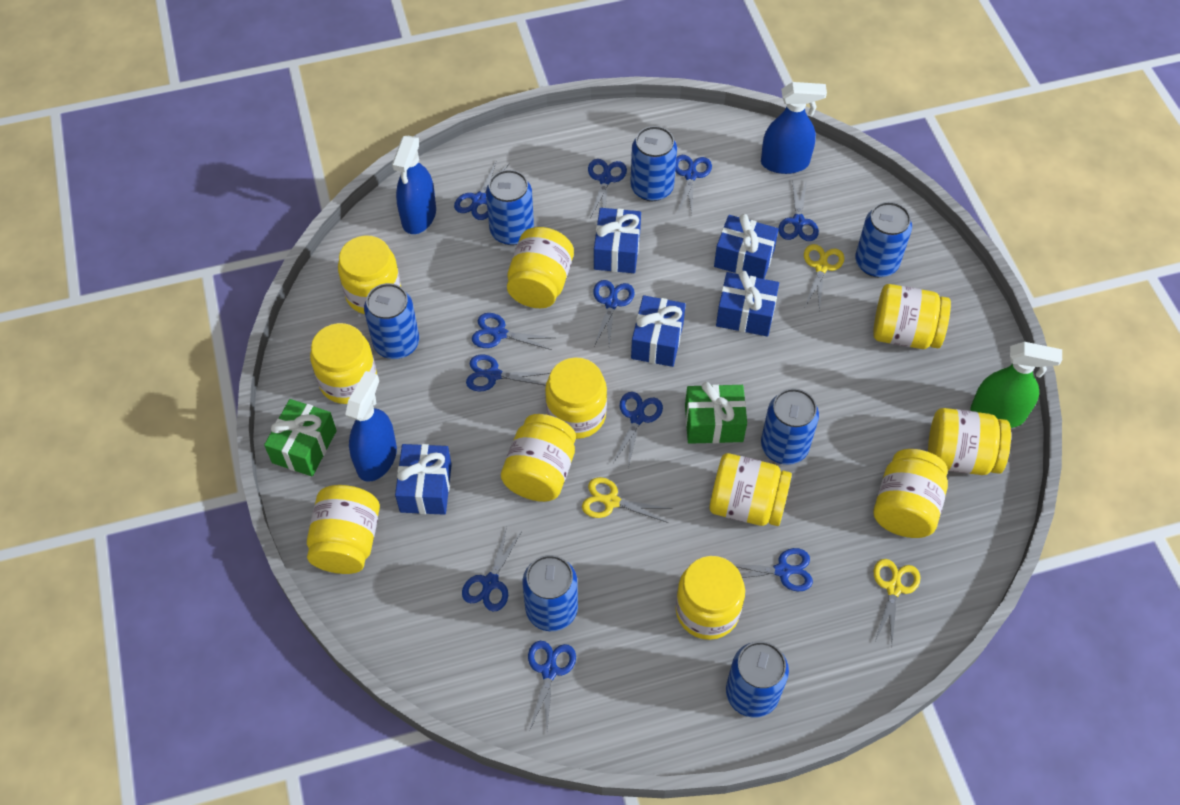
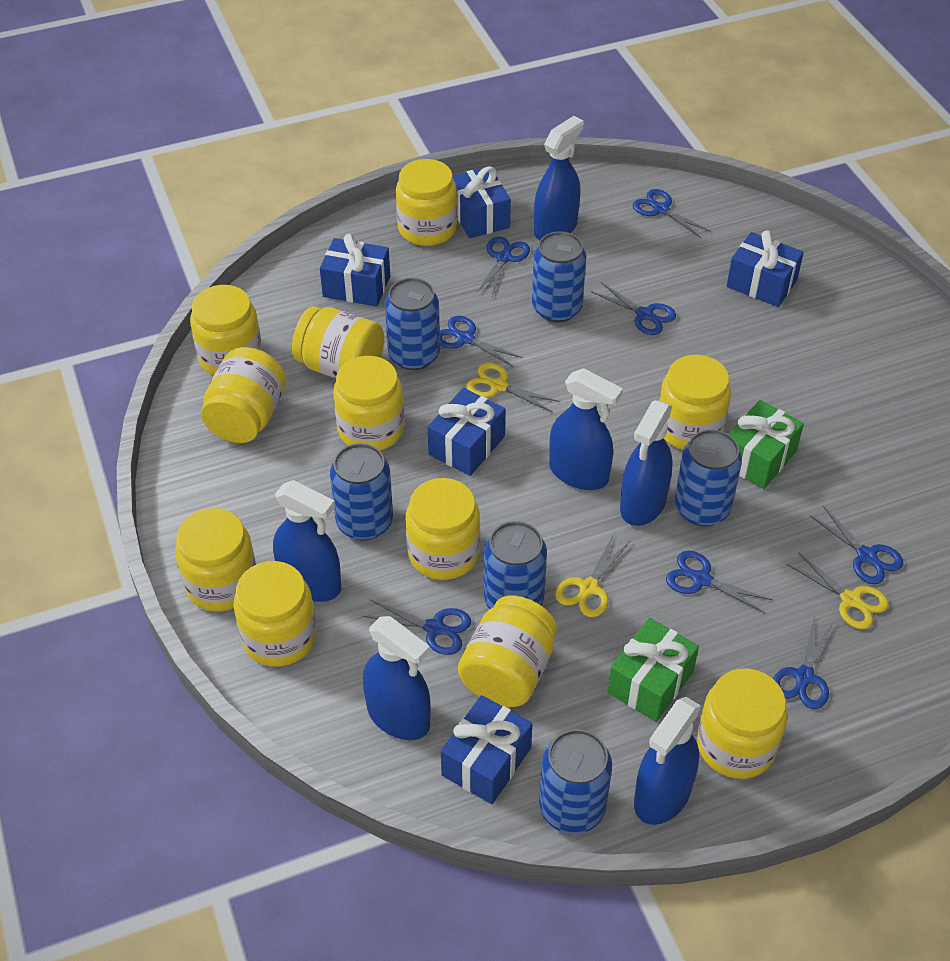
blue can: 7 -> 6
blue scissors: 11 -> 8
blue spray bottle: 3 -> 6
green spray bottle: 1 -> 0

